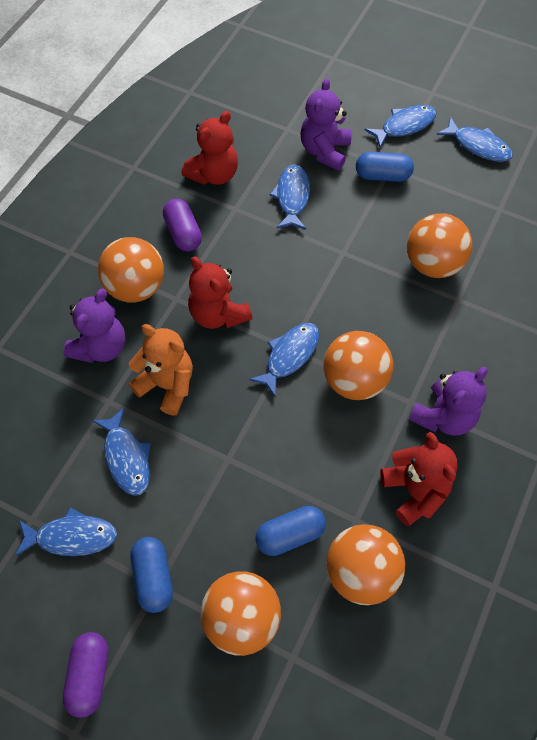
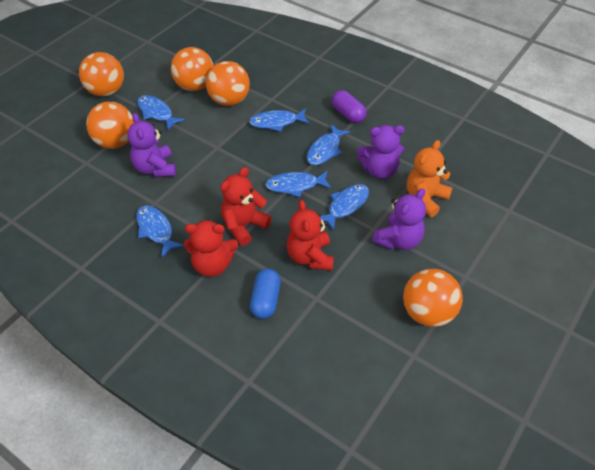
blue capsule: 3 -> 1
purple capsule: 2 -> 1

